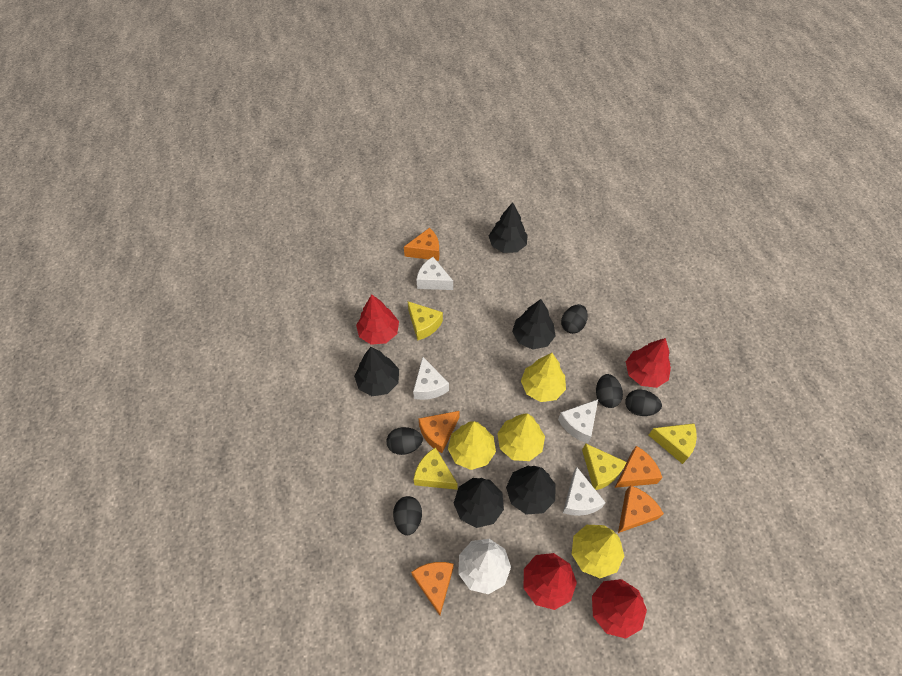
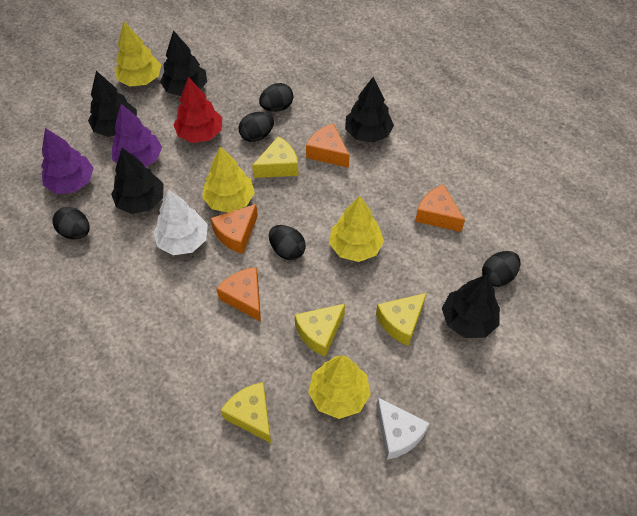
orange cheese: 5 -> 4
purple tree: 0 -> 2
red tree: 4 -> 1
white cheese: 4 -> 1

